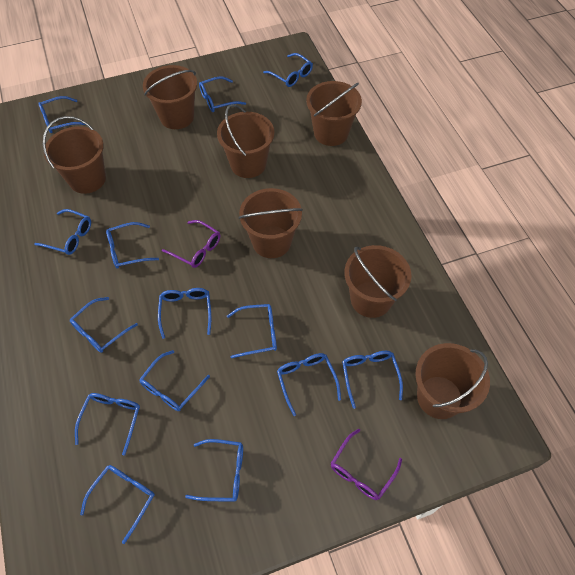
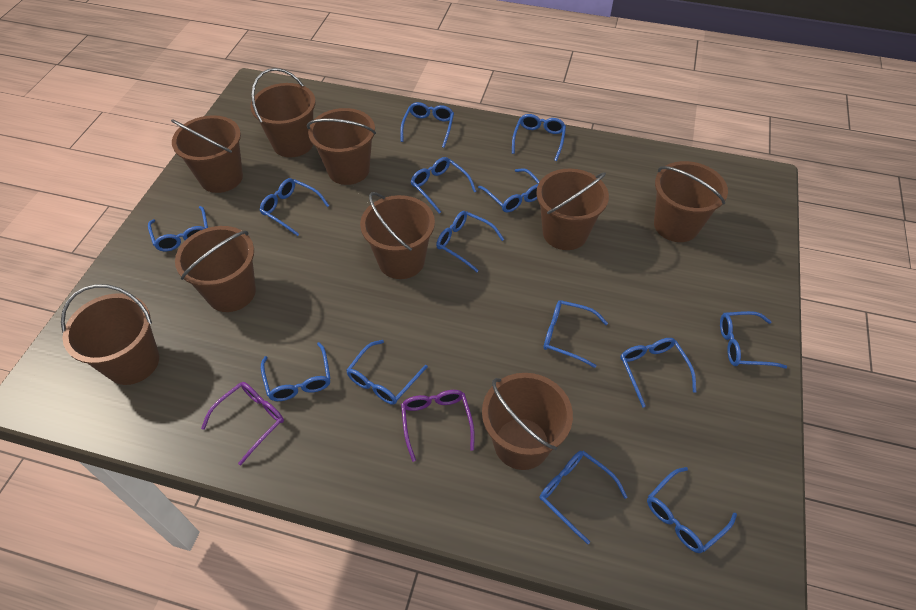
brown bucket: 7 -> 9

